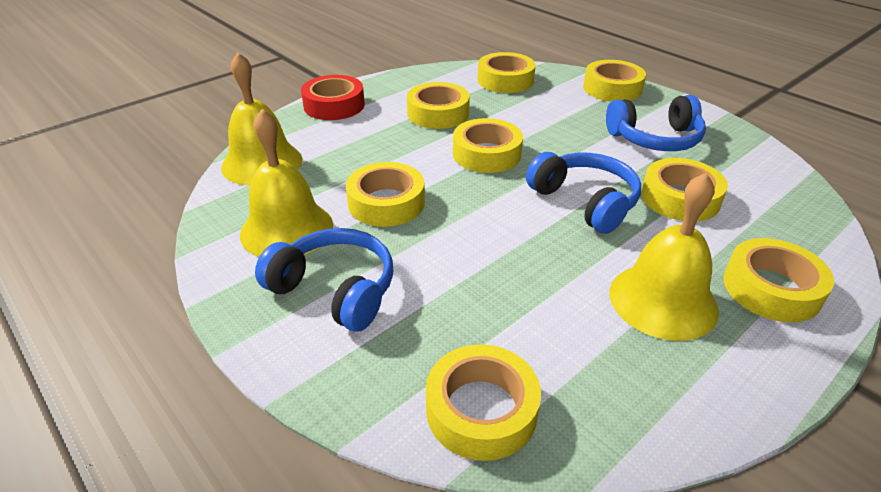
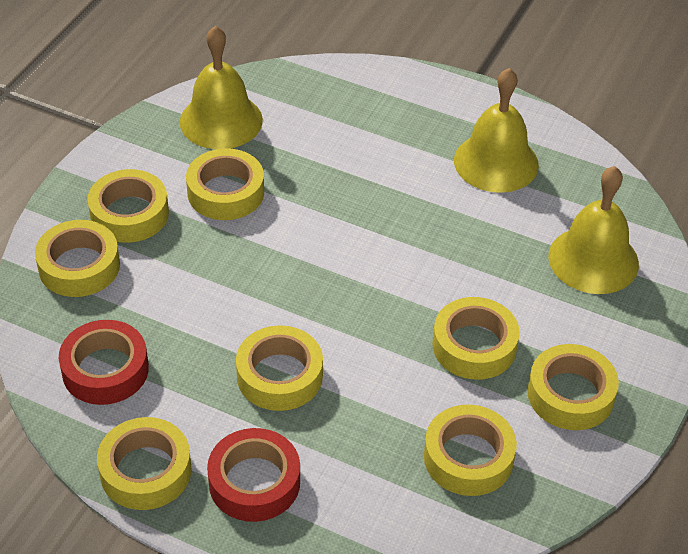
blue headphones: 3 -> 0
red tape: 1 -> 2

